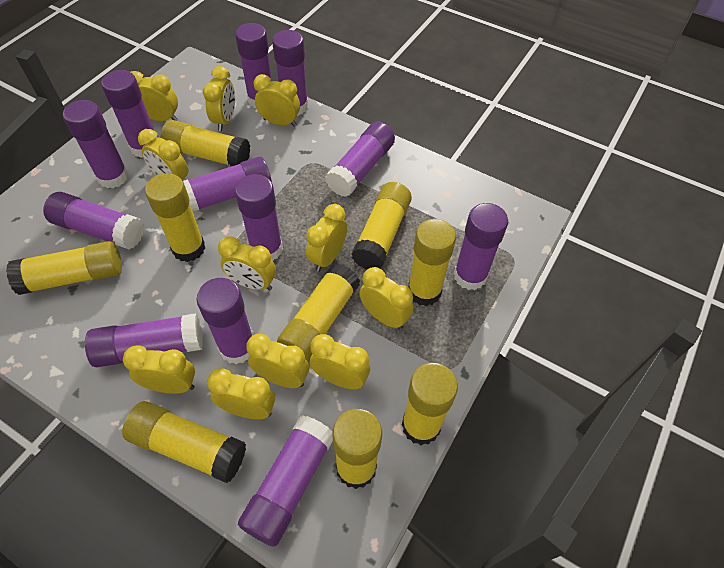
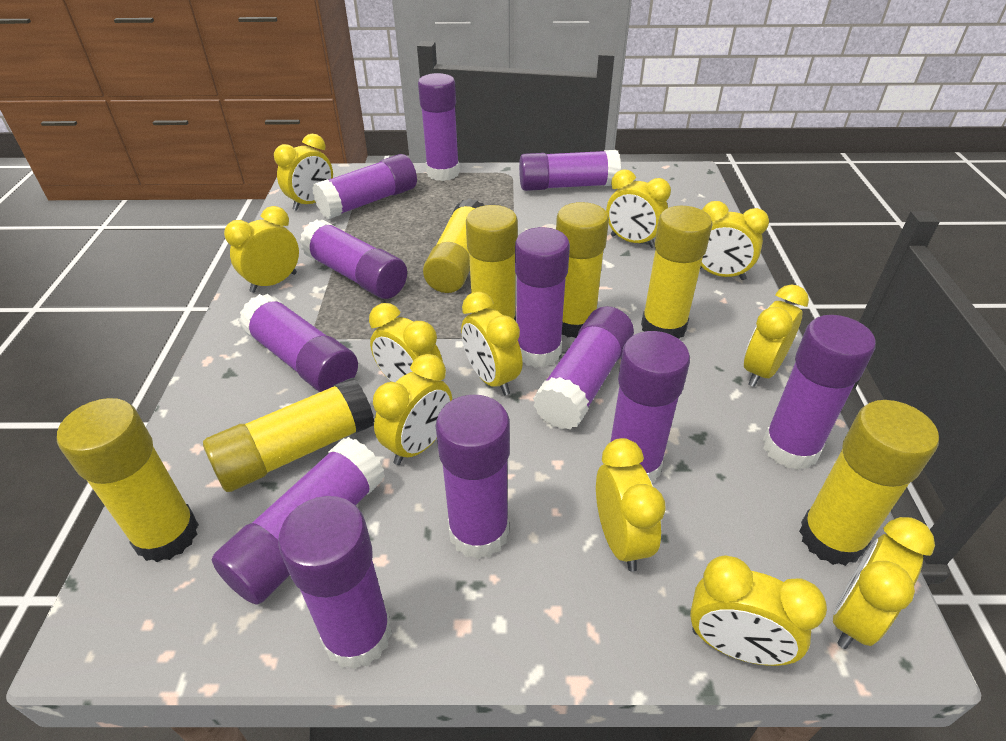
yellow glue stick: 9 -> 7

